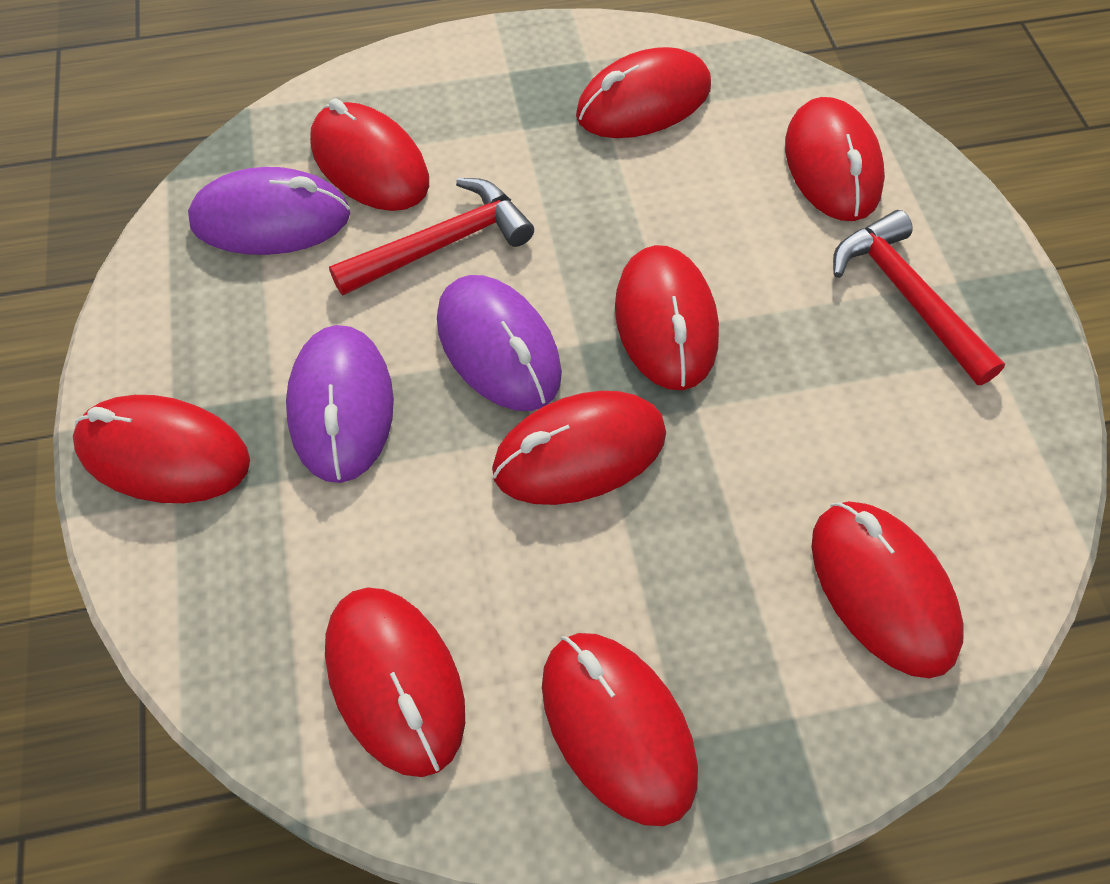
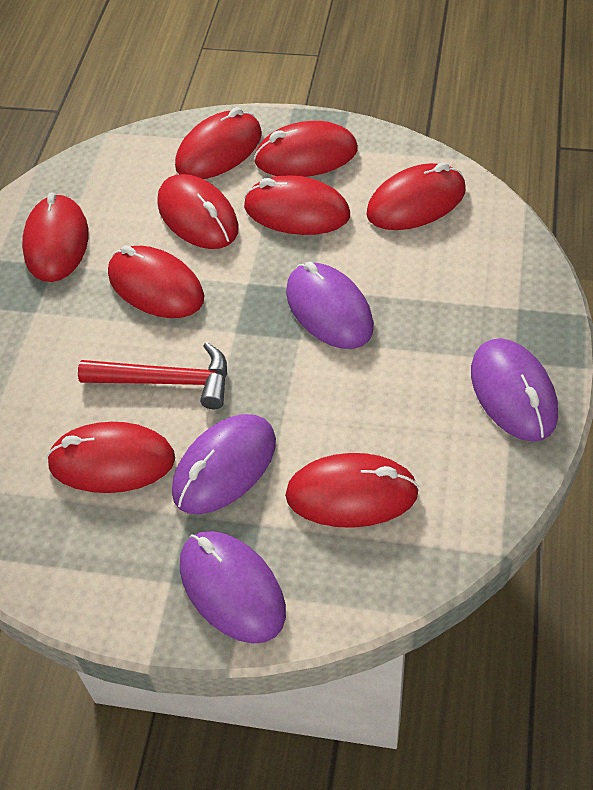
purple mouse: 3 -> 4
red hammer: 2 -> 1

